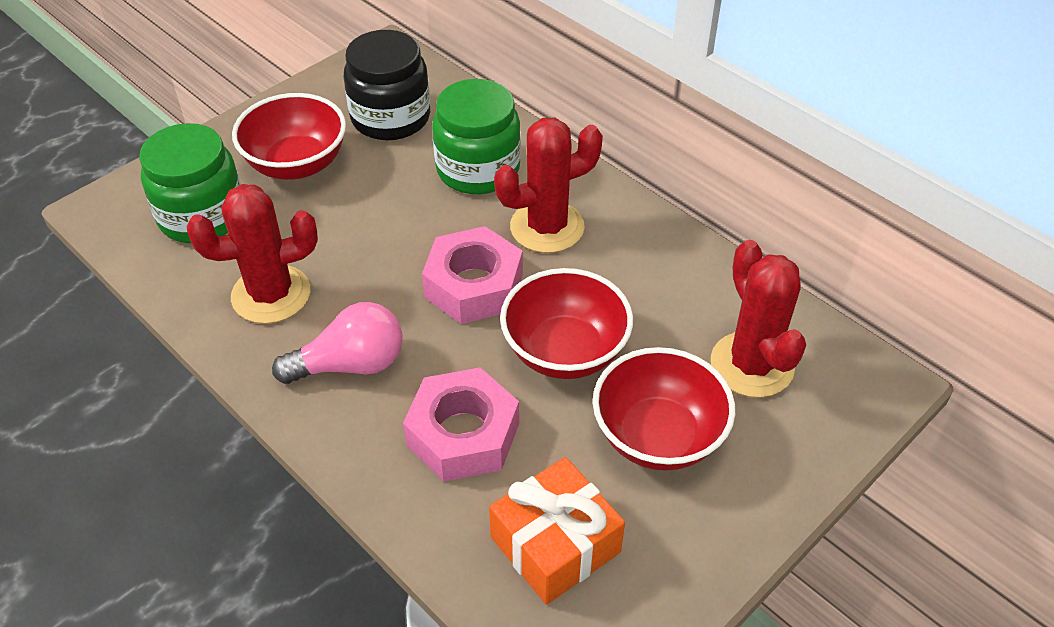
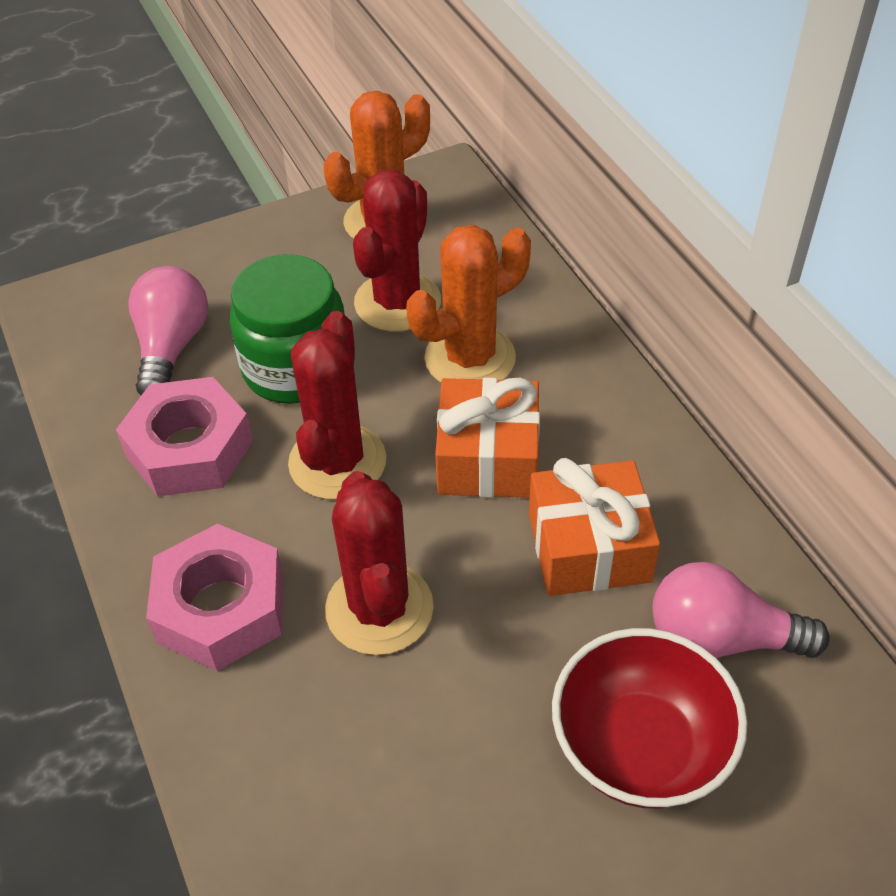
black jar: 1 -> 0
green jar: 2 -> 1
orange cactus: 0 -> 2
orange gift: 1 -> 2
pink light bulb: 1 -> 2
red bowl: 3 -> 1

